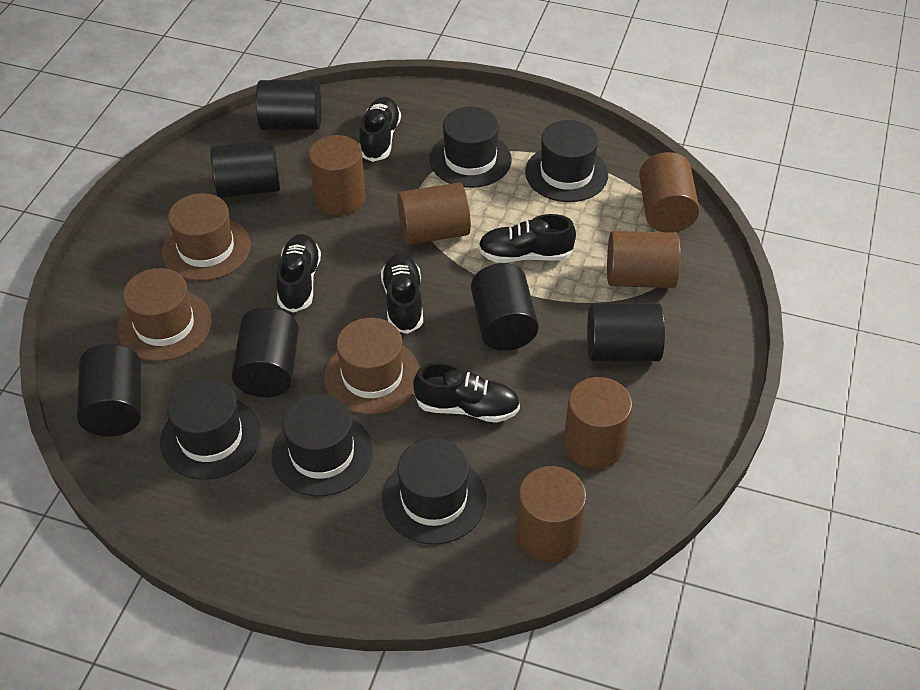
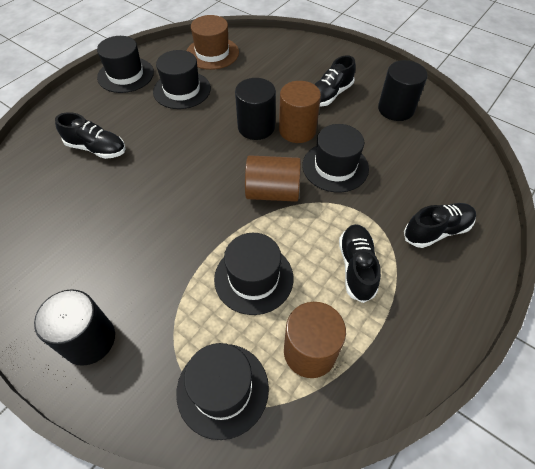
black cylinder: 6 -> 3
black shoe: 5 -> 4
brown cylinder: 6 -> 3
brown hat: 3 -> 1

